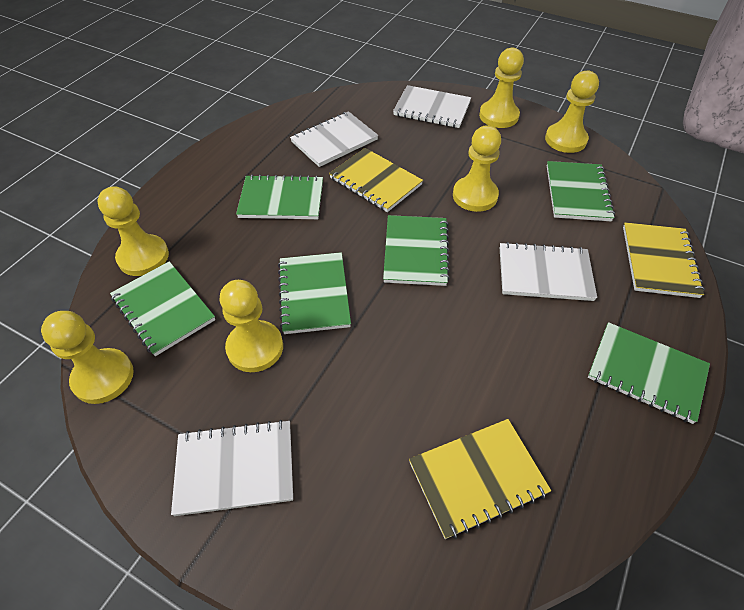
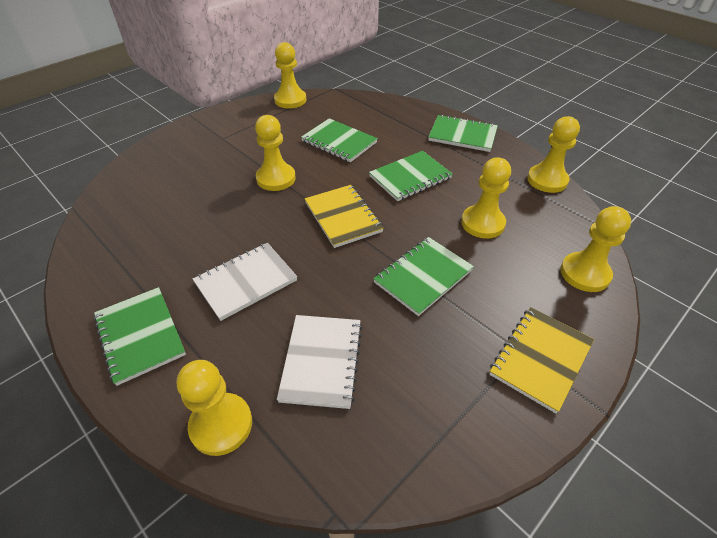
green notebook: 6 -> 5
white notebook: 4 -> 2
yellow notebook: 3 -> 2

